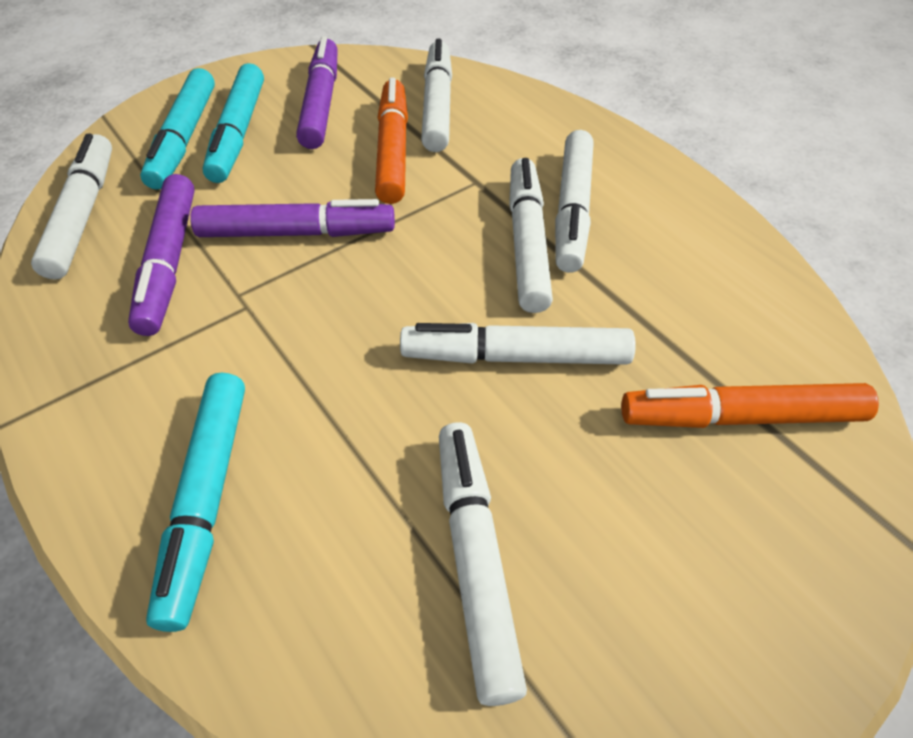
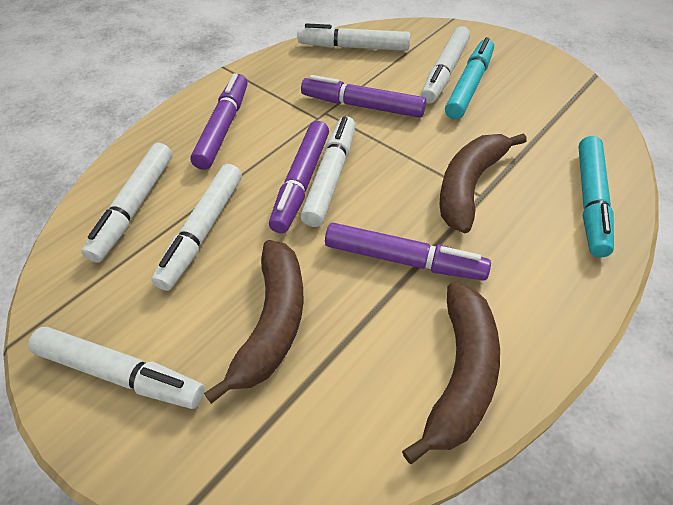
brown banana: 0 -> 3
orange marker: 2 -> 0
purple marker: 3 -> 4
turquoise marker: 3 -> 2

